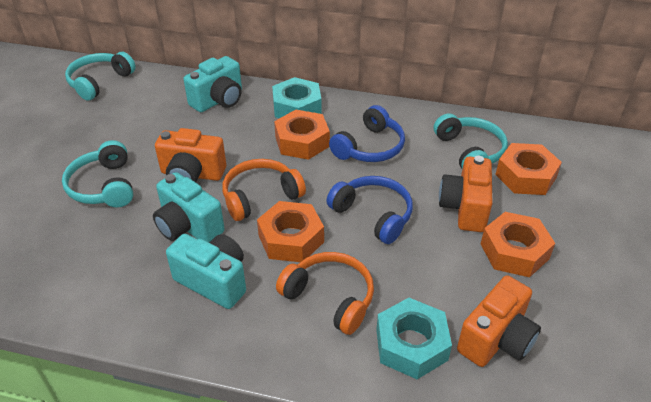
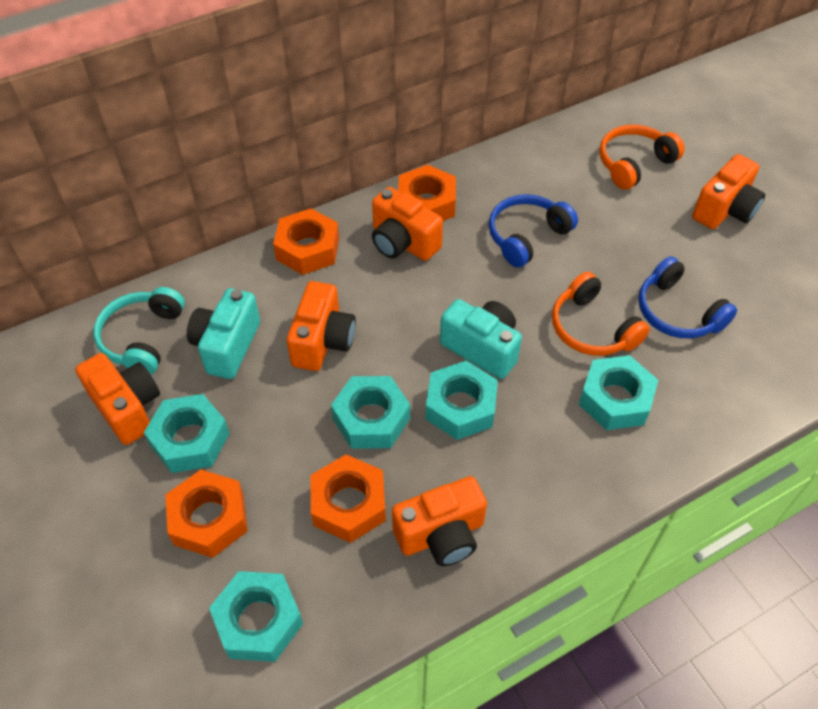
orange camera: 3 -> 5
turquoise camera: 3 -> 2
turquoise headphones: 3 -> 1
turquoise nut: 2 -> 5

